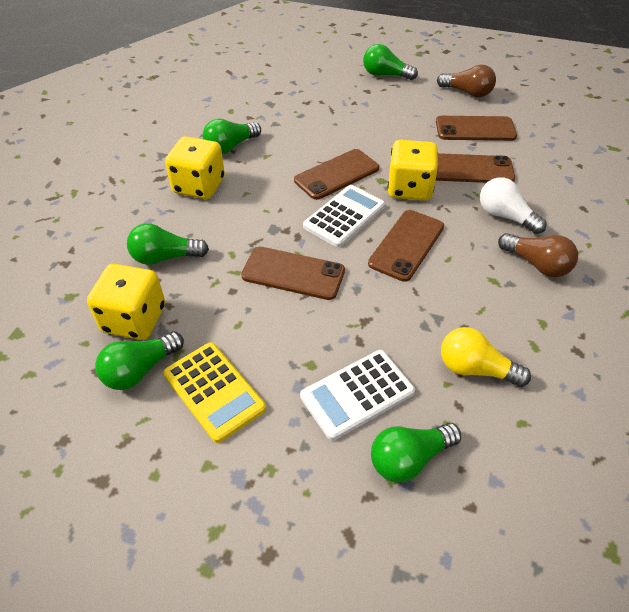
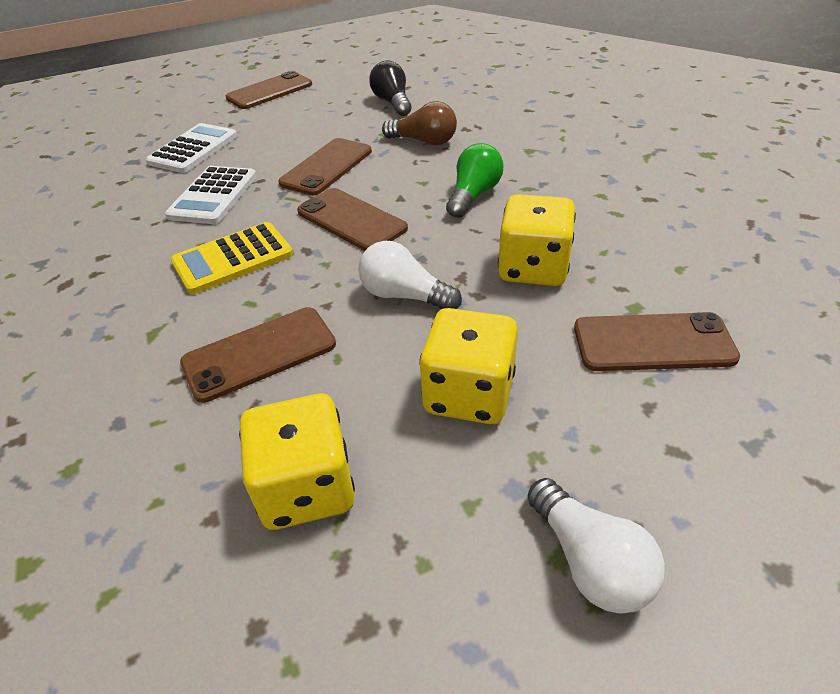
black light bulb: 0 -> 1
brown light bulb: 2 -> 1
green light bulb: 5 -> 1
white light bulb: 1 -> 2
yellow light bulb: 1 -> 0

